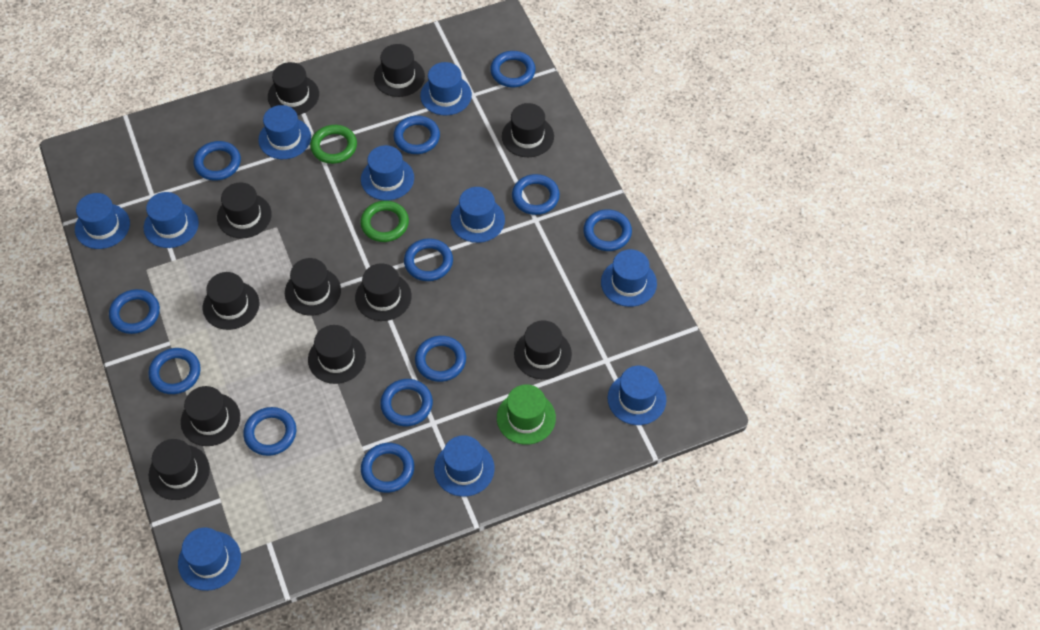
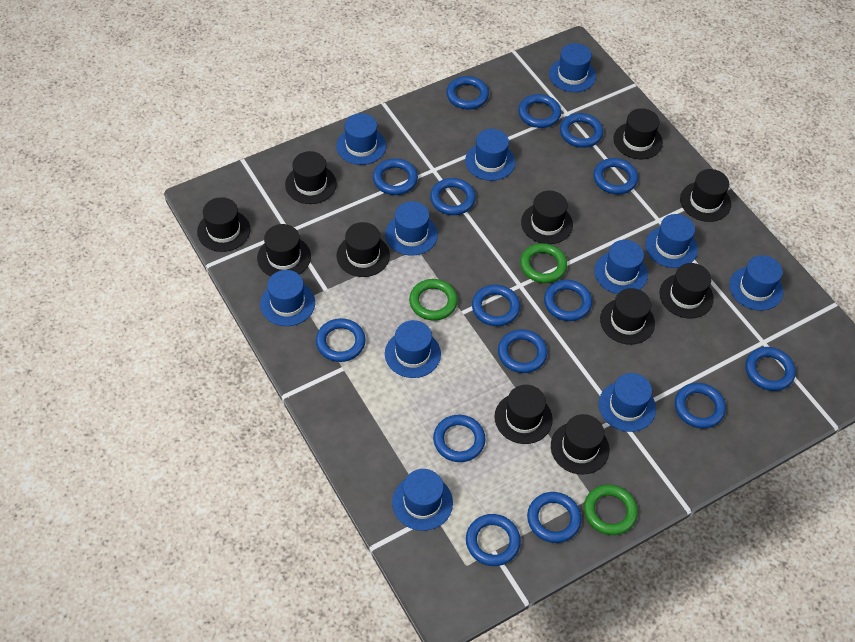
blue hat: 10 -> 11
blue ring: 12 -> 15
green hat: 1 -> 0
green ring: 2 -> 3

